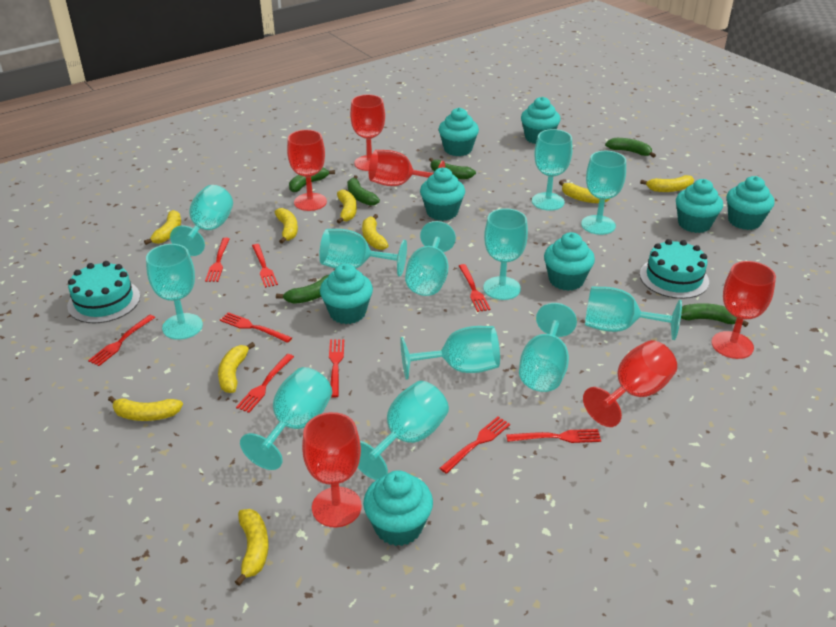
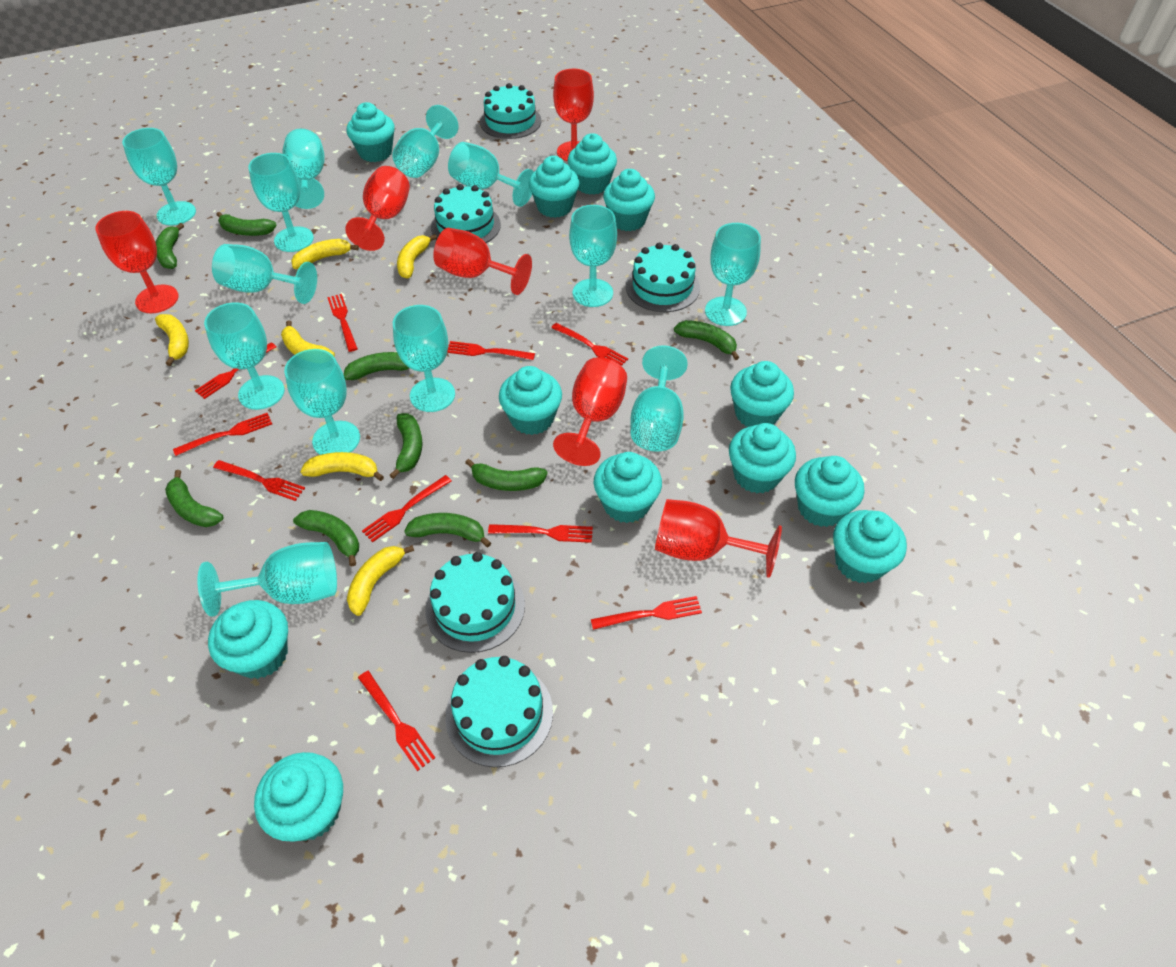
green banana: 6 -> 9
red fork: 9 -> 10
turquoise cake: 2 -> 5
turquoise cupcake: 8 -> 12
turquoise goblet: 12 -> 13
yellow banana: 9 -> 6

